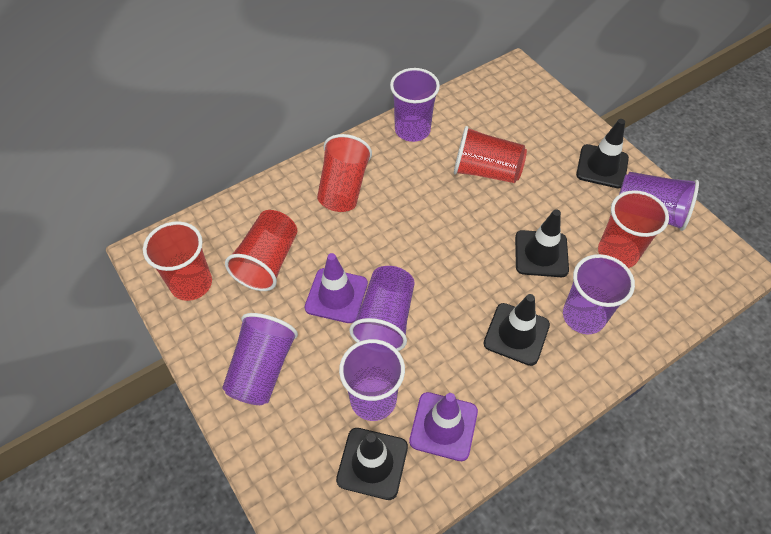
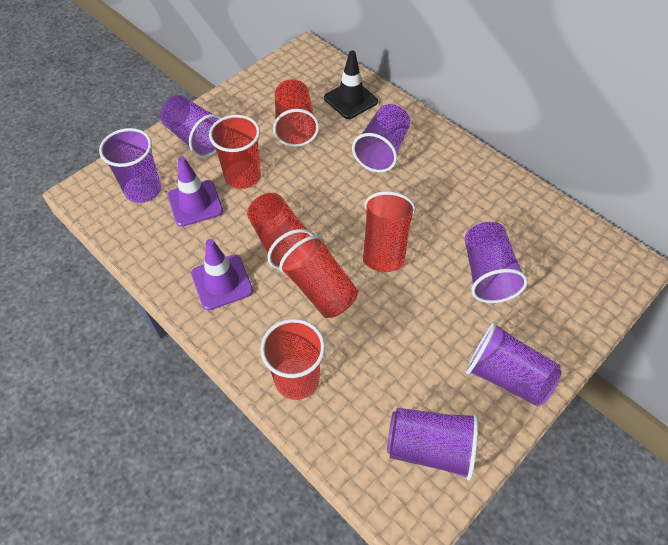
black traffic cone: 4 -> 1
red cup: 5 -> 6

